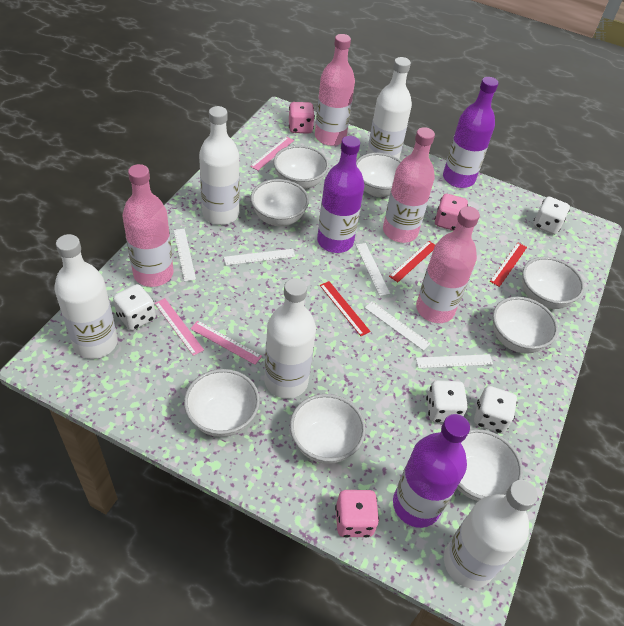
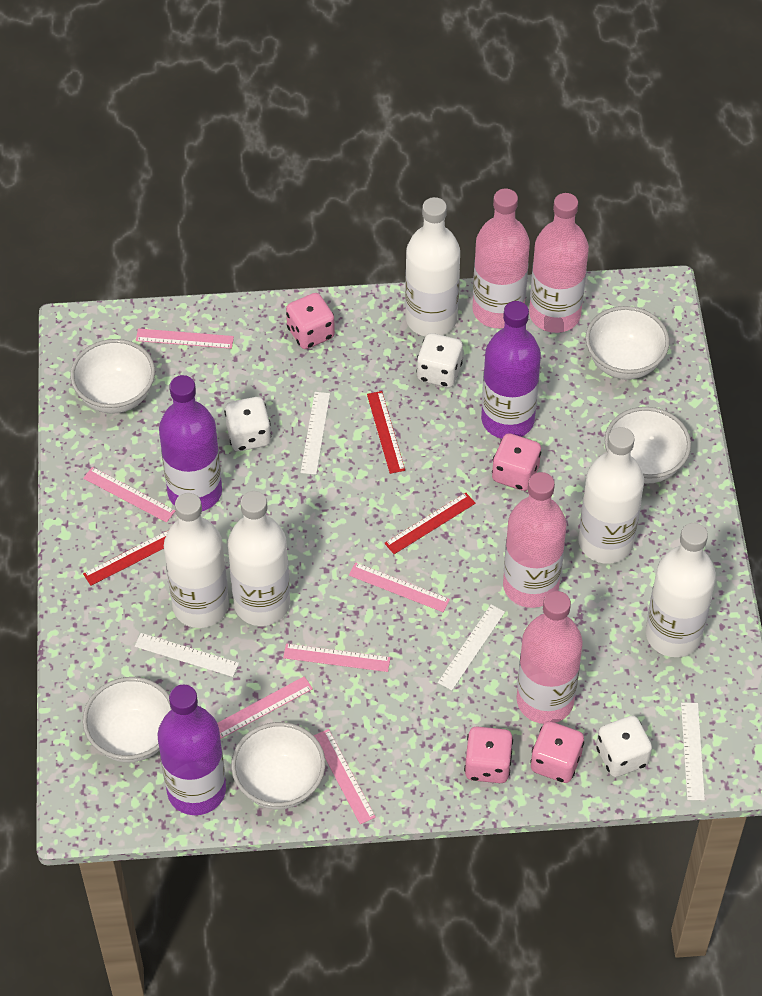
pink dice: 3 -> 4
pink ruler: 3 -> 6
white bowl: 8 -> 5
white dice: 4 -> 3
white ruler: 5 -> 4

